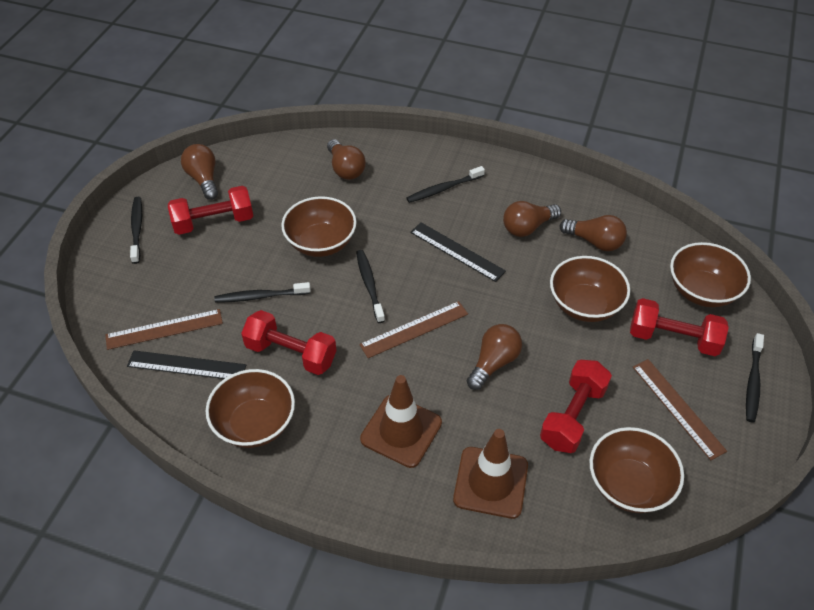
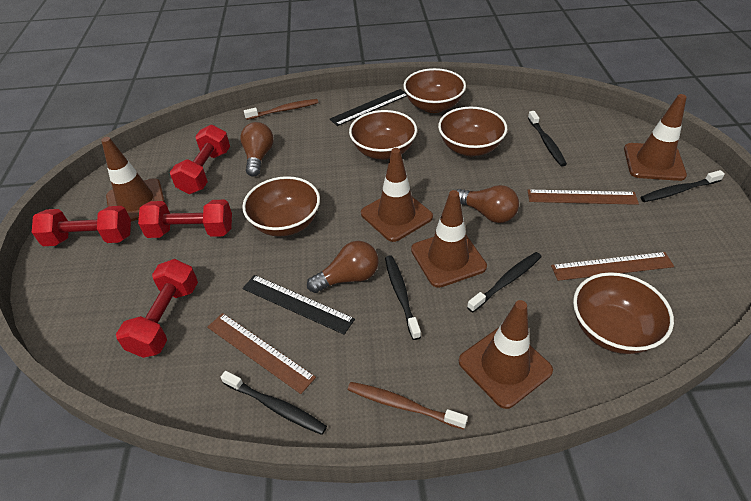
brown light bulb: 5 -> 3
brown toothbrush: 0 -> 2
brown traffic cone: 2 -> 5

